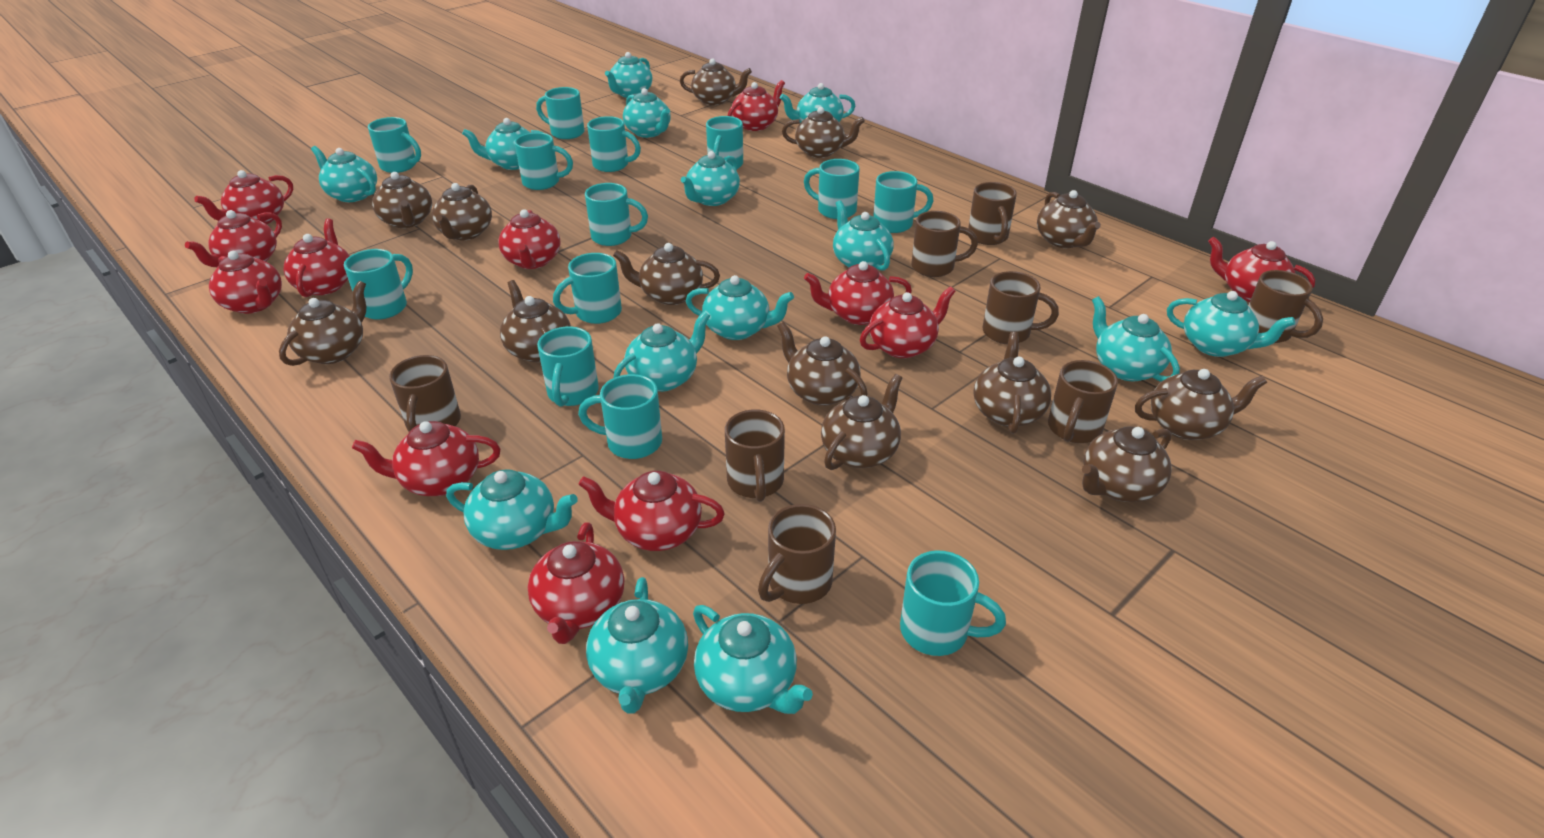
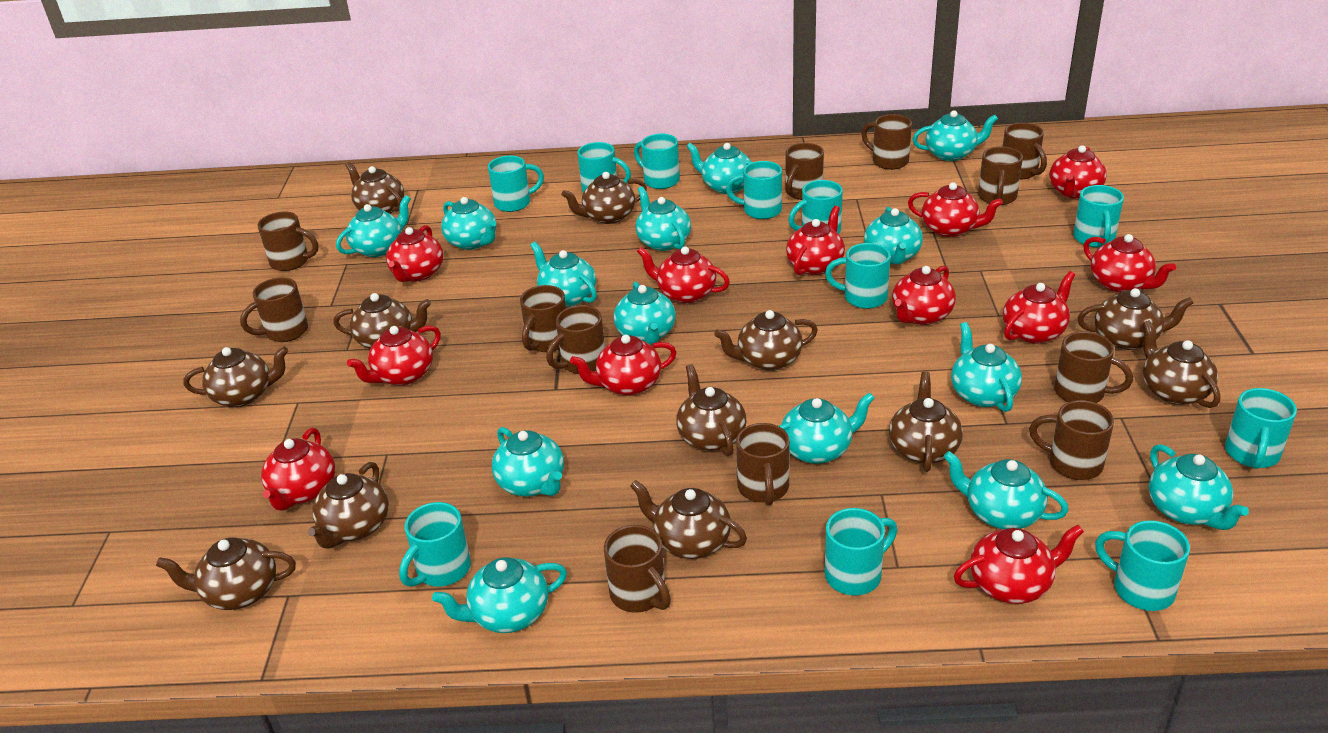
brown mug: 8 -> 12
brown teapot: 13 -> 12
turquoise mug: 13 -> 11

